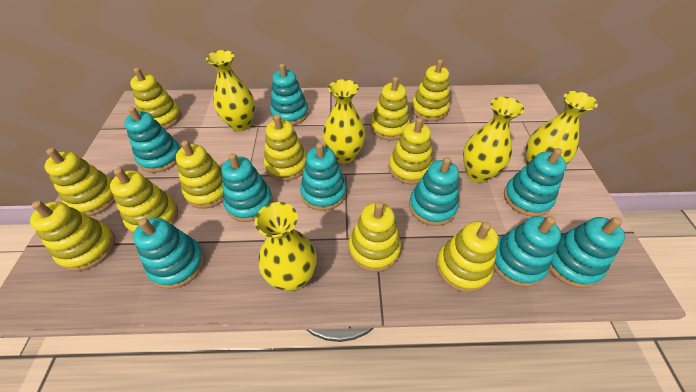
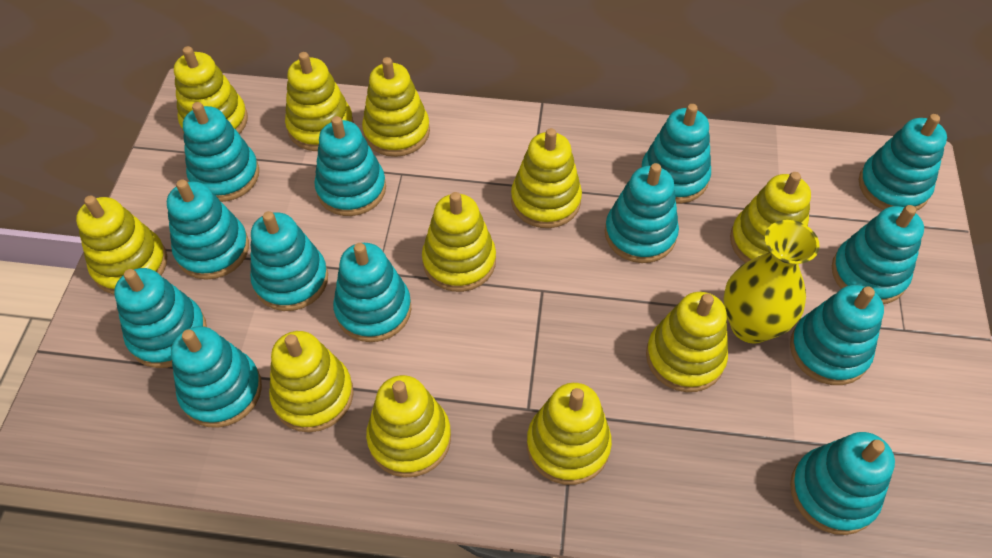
turquoise stacking toy: 9 -> 13
yellow vase: 5 -> 1

